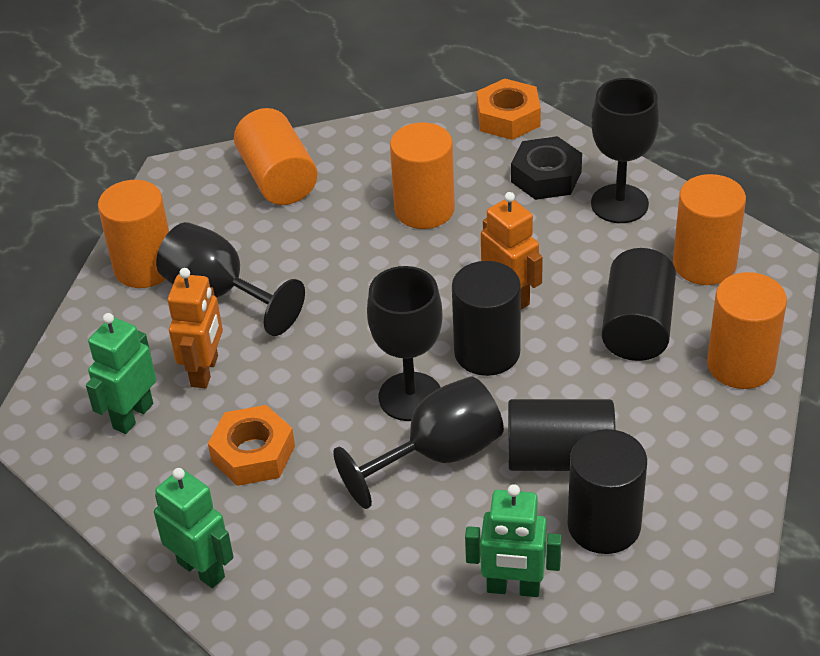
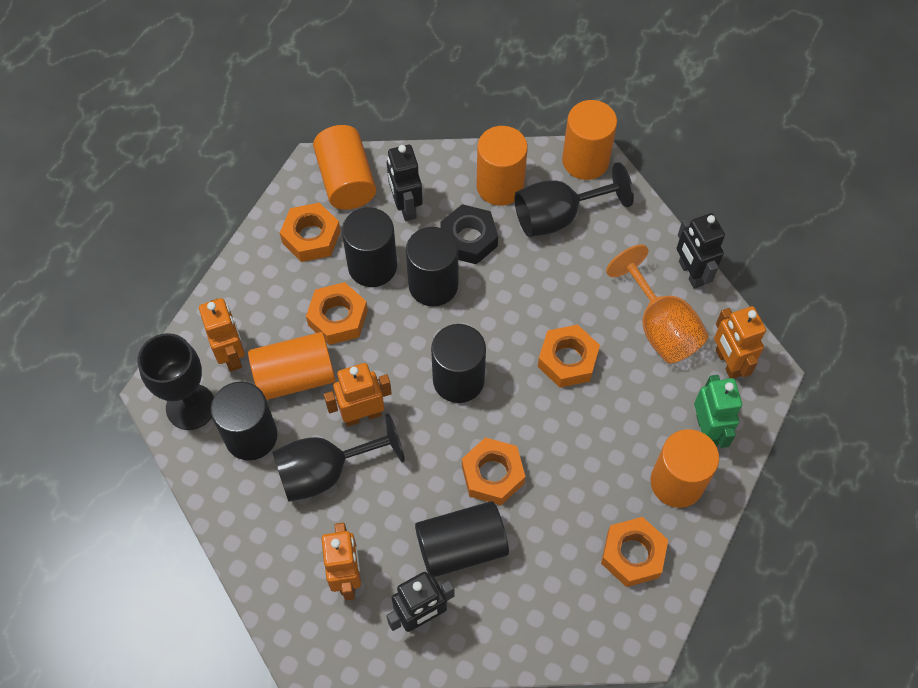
black cylinder: 4 -> 5
black goblet: 4 -> 3
black robot: 0 -> 3
green robot: 3 -> 1
orange goblet: 0 -> 1
orange nut: 2 -> 5
orange robot: 2 -> 4

